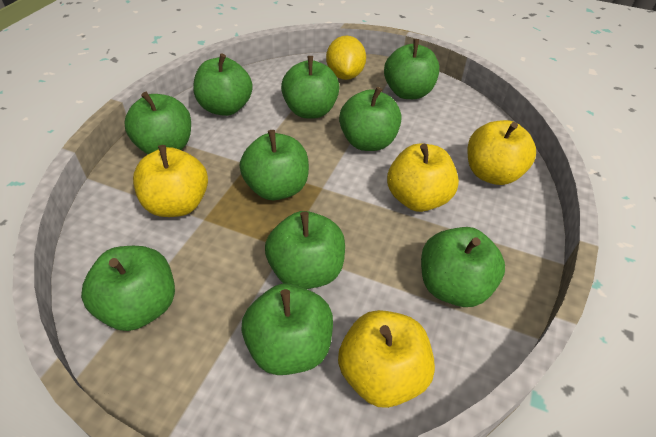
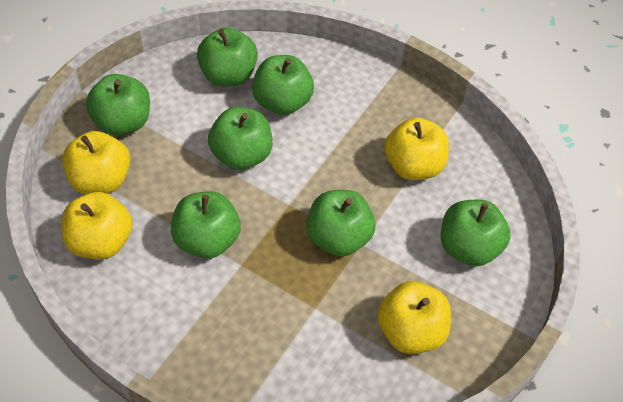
green apple: 10 -> 7
yellow lemon: 1 -> 0

